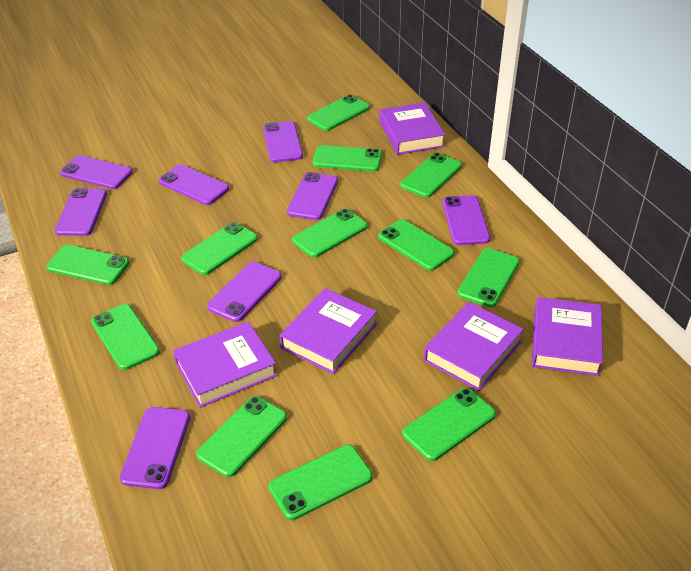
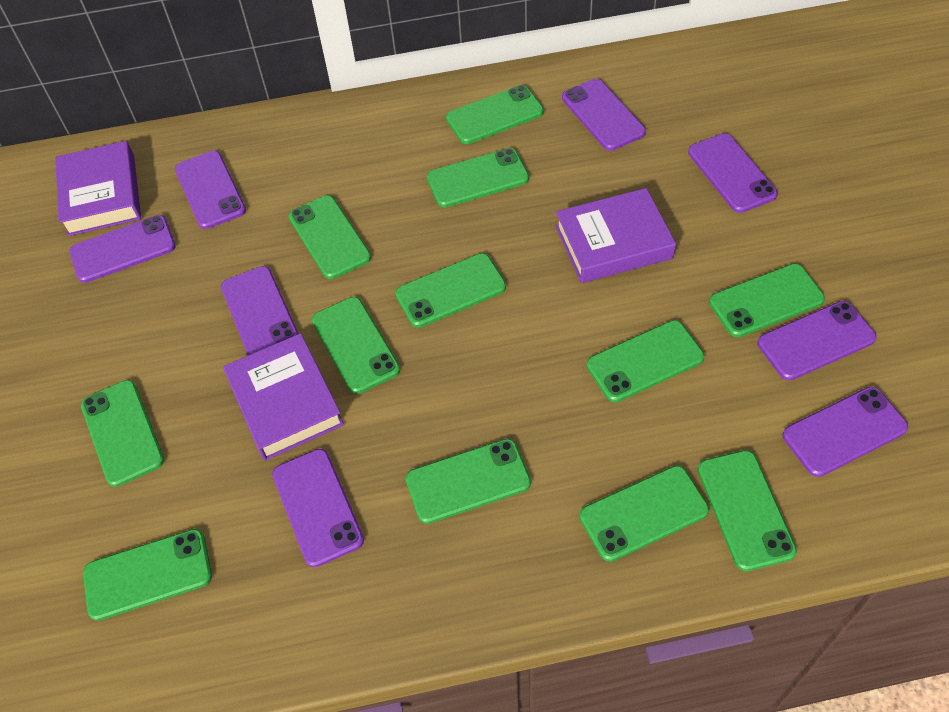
purple book: 5 -> 3

